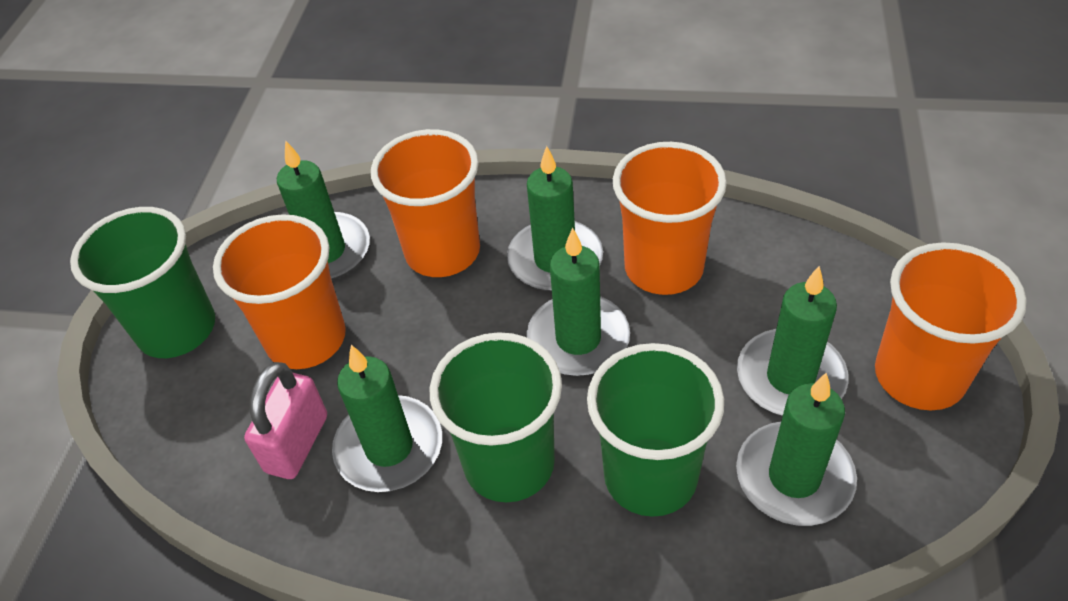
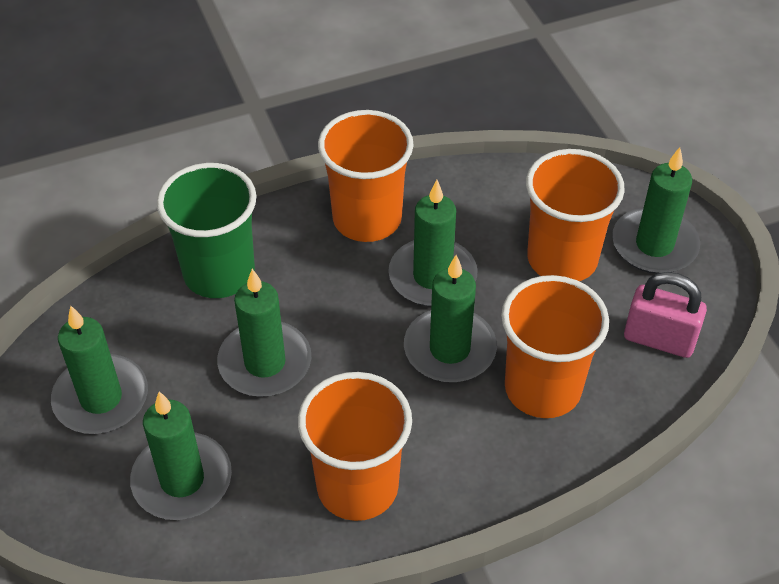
green cup: 3 -> 1

